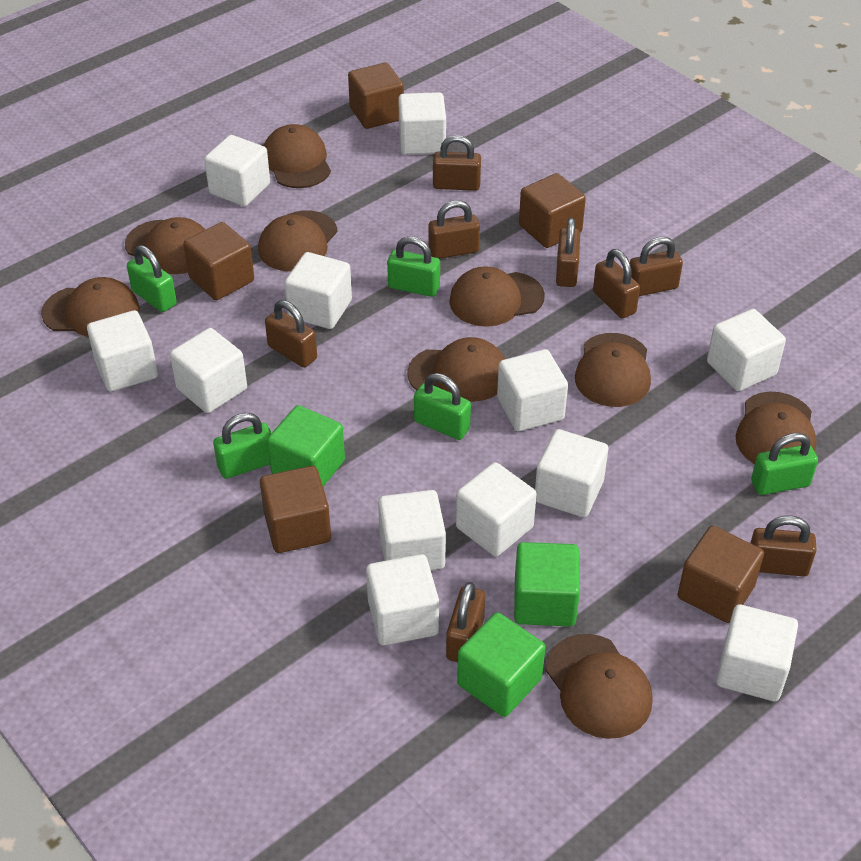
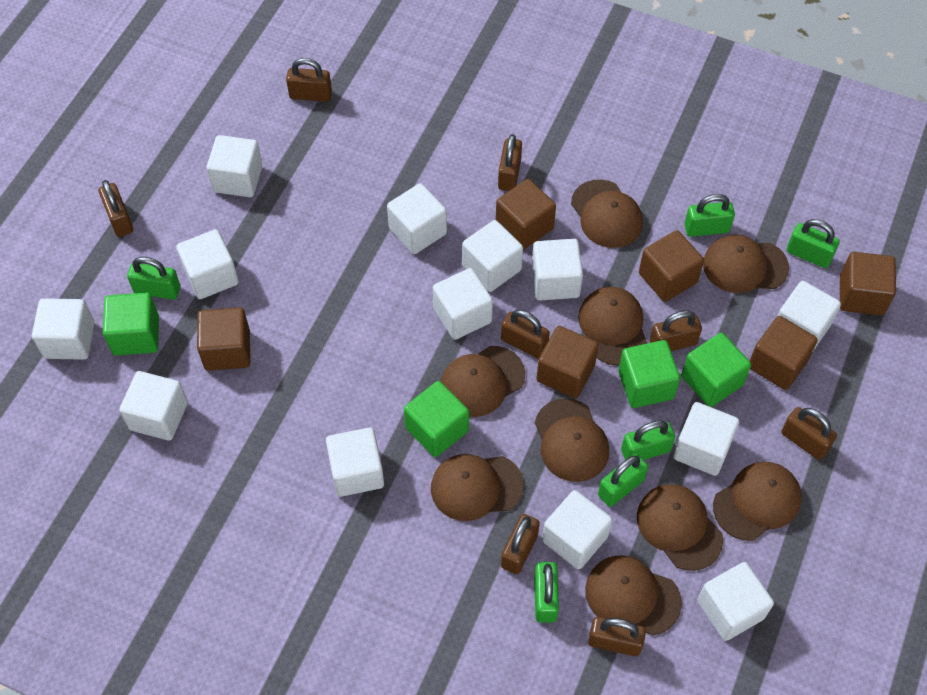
brown cube: 5 -> 6
green cube: 3 -> 4
green padlock: 5 -> 6
white cube: 12 -> 13

